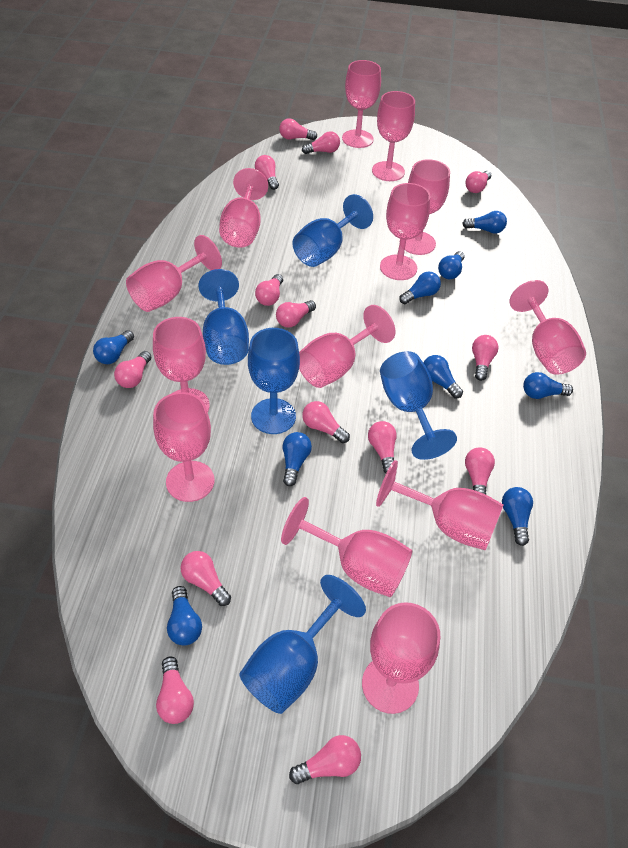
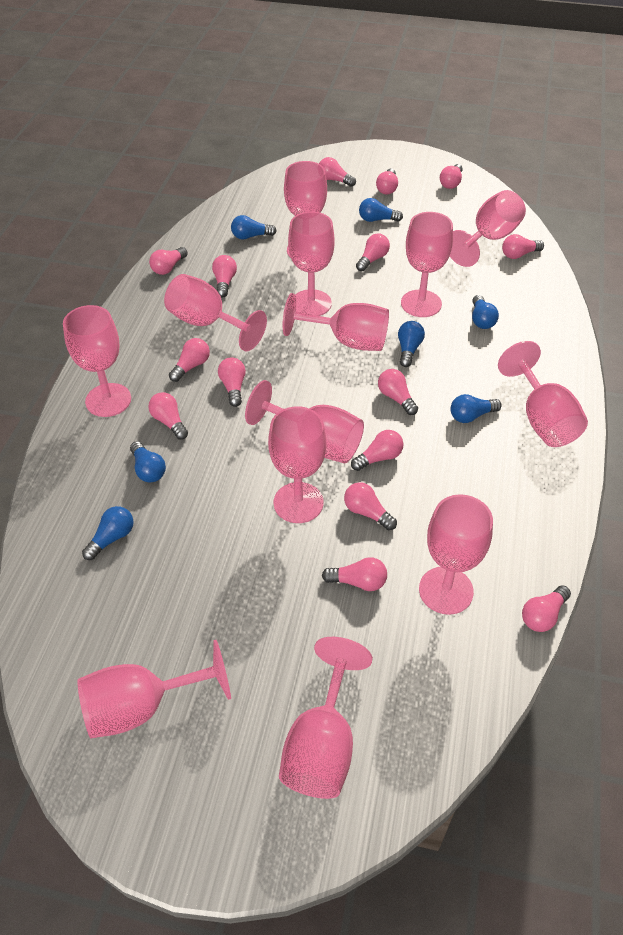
blue goblet: 5 -> 0
blue light bulb: 9 -> 7
pink light bulb: 14 -> 15

